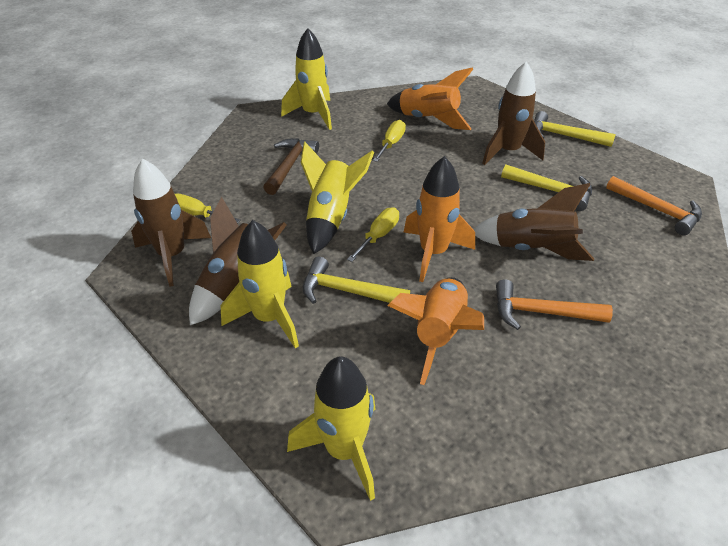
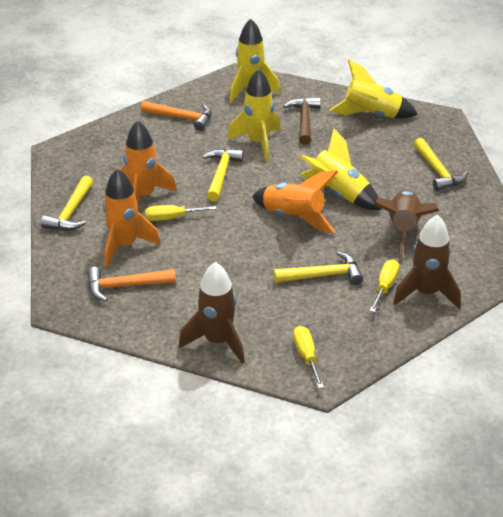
brown rocket: 4 -> 3
yellow hammer: 3 -> 4

